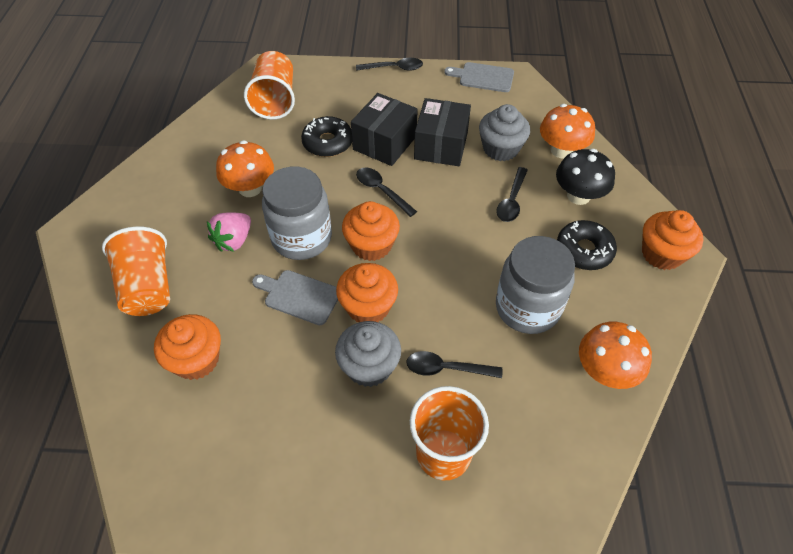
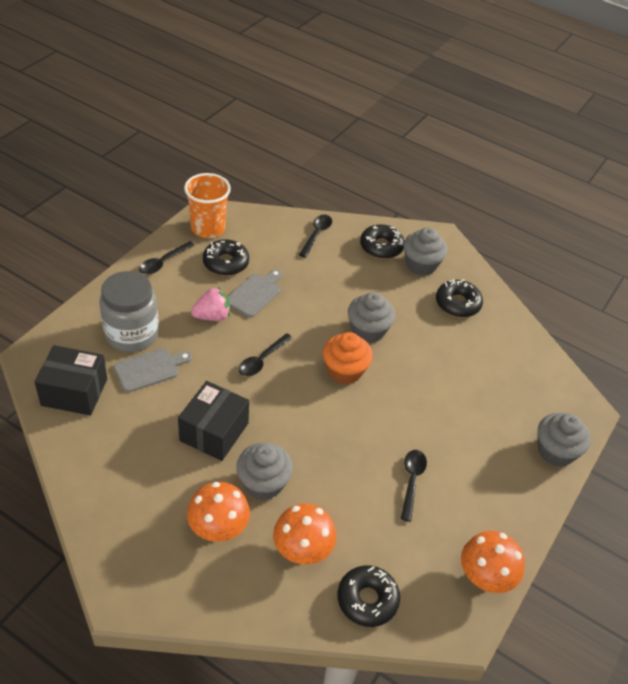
black donut: 2 -> 4
black mushroom: 1 -> 0
grey cupcake: 2 -> 4
grey jar: 2 -> 1
orange cup: 3 -> 1
orange cupcake: 4 -> 1

